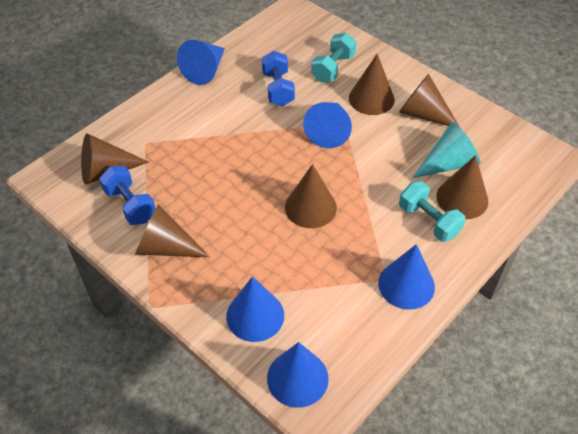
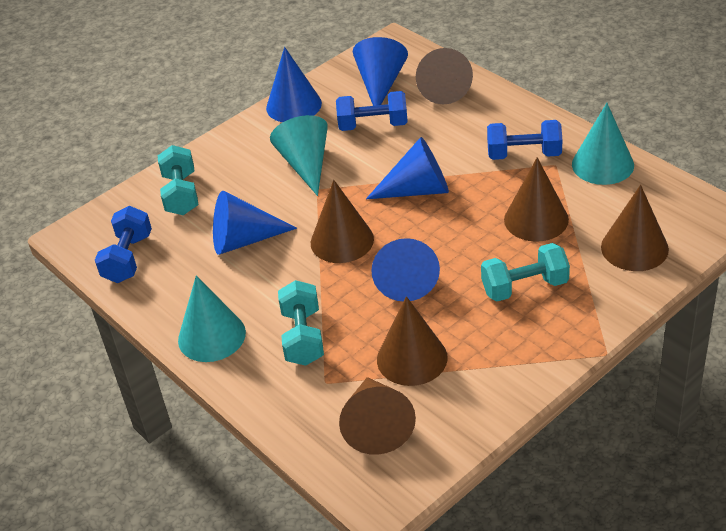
blue dumbbell: 2 -> 3
turquoise cone: 1 -> 3
turquoise dumbbell: 2 -> 3

